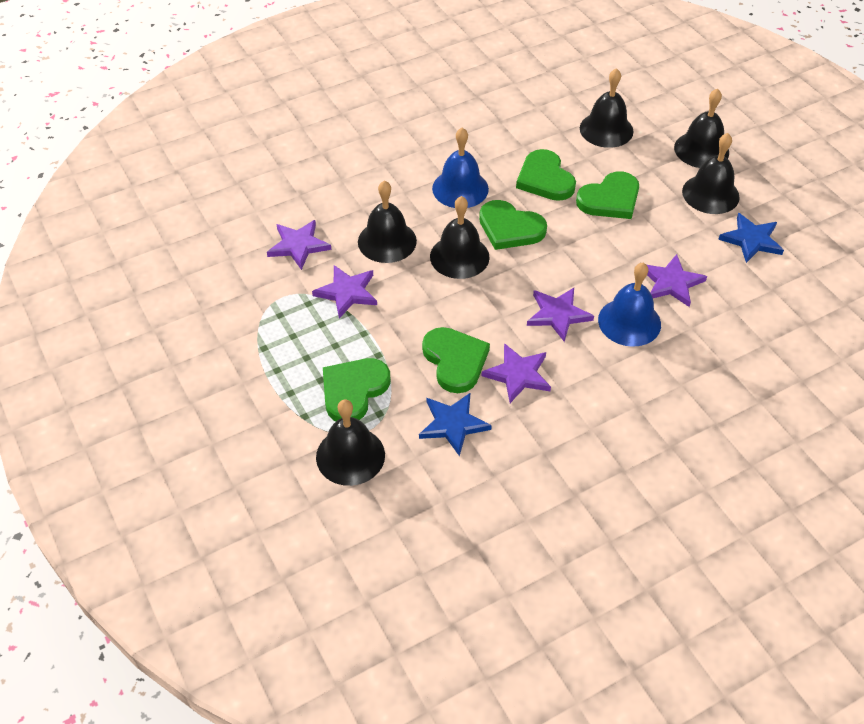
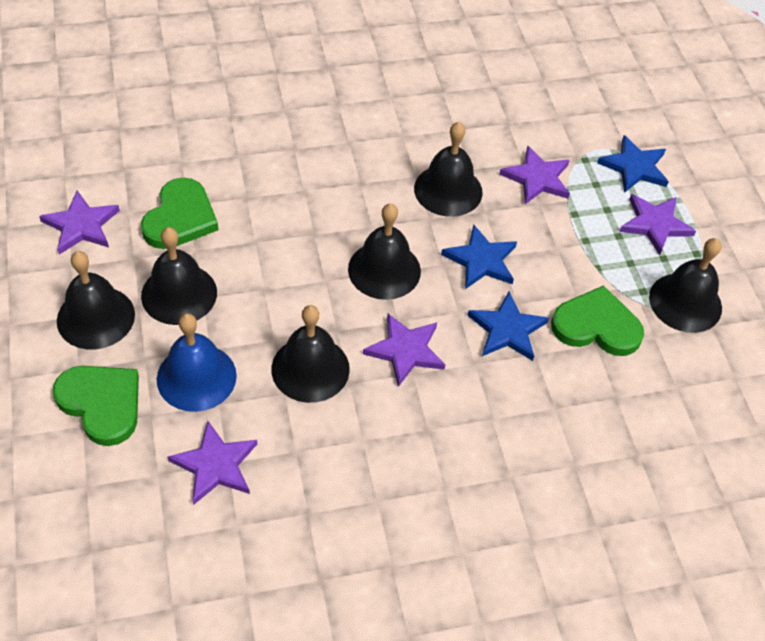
blue bell: 2 -> 1
blue star: 2 -> 3
green heart: 5 -> 3

